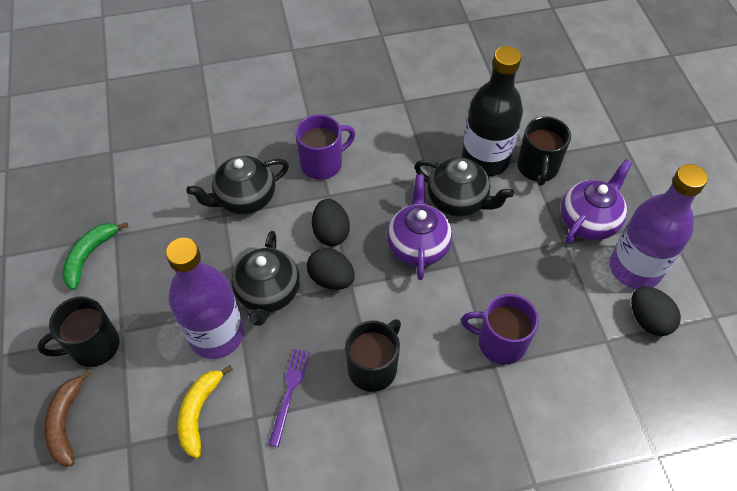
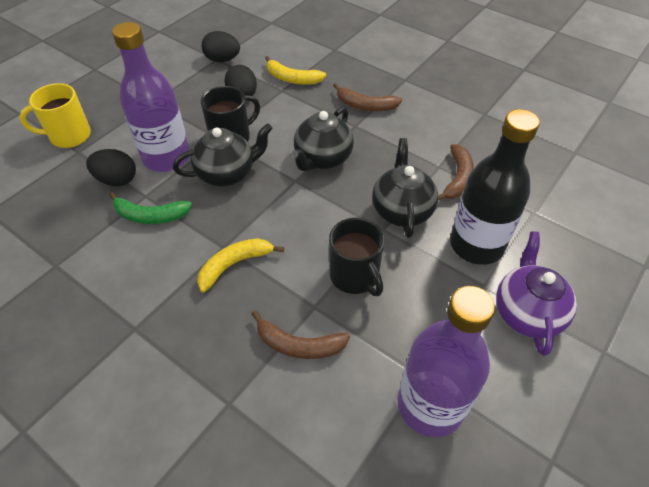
black mug: 3 -> 2
brown banana: 1 -> 3
purple fork: 1 -> 0
purple mug: 2 -> 0
purple teapot: 2 -> 1
yellow banana: 1 -> 2
yellow mug: 0 -> 1

